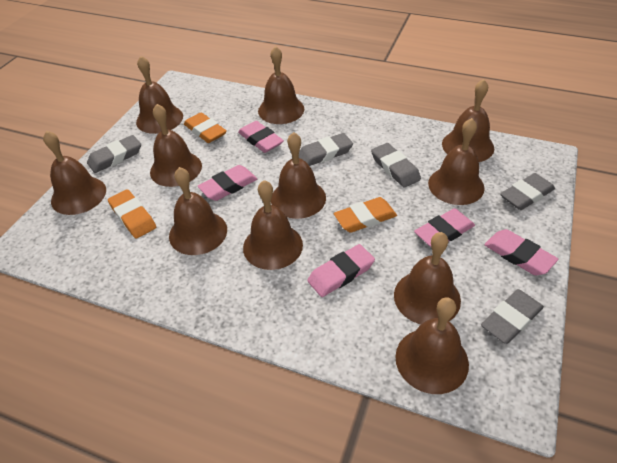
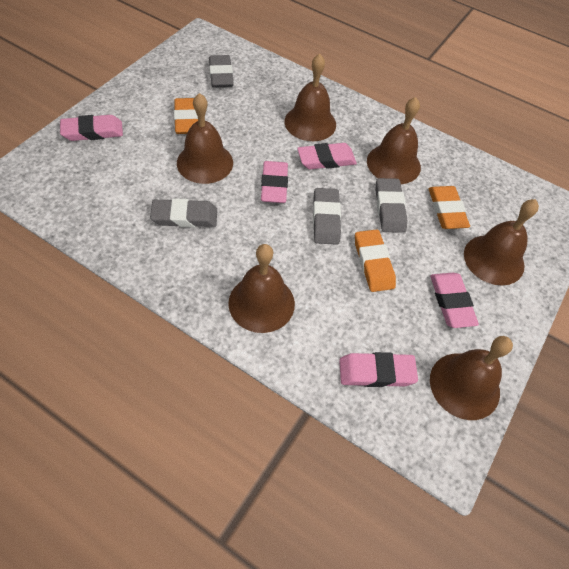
brown bell: 11 -> 6
grey eraser: 5 -> 4

